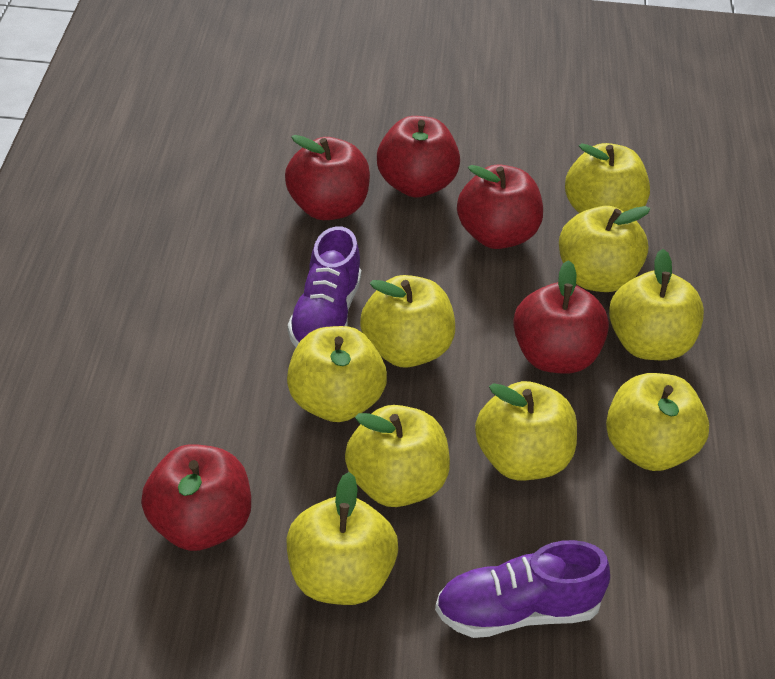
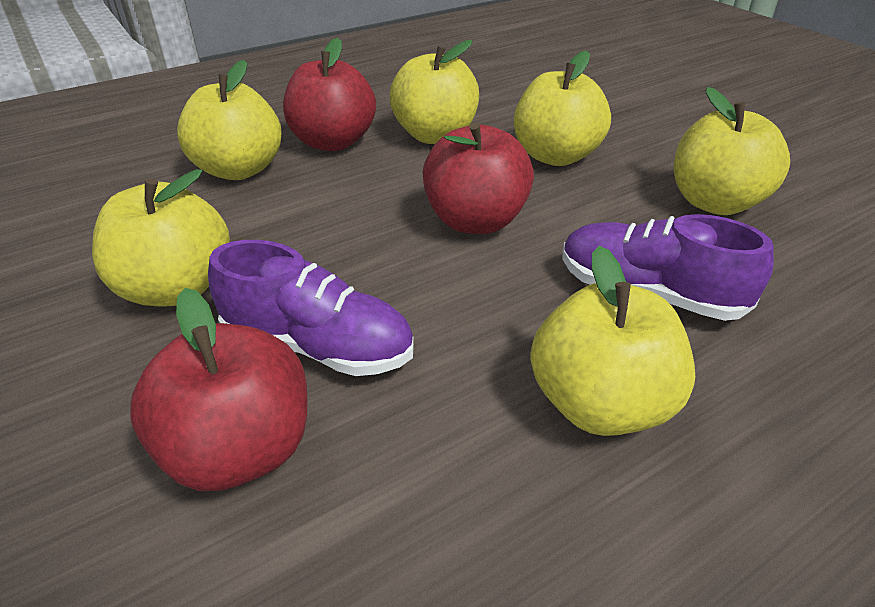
red apple: 5 -> 3
yellow apple: 9 -> 6

